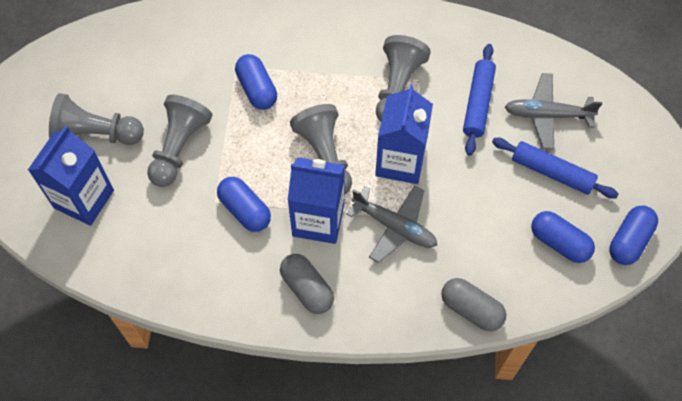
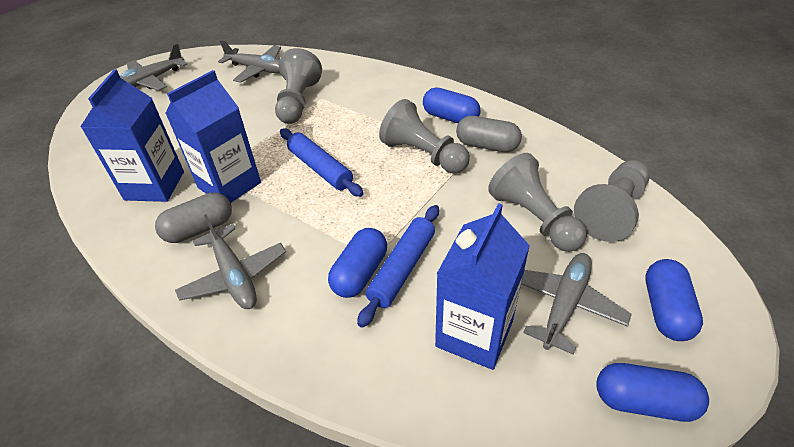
grey plane: 2 -> 4

